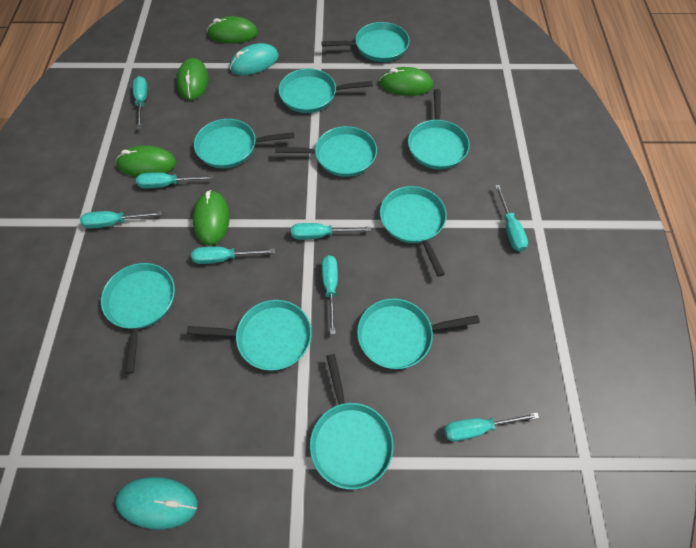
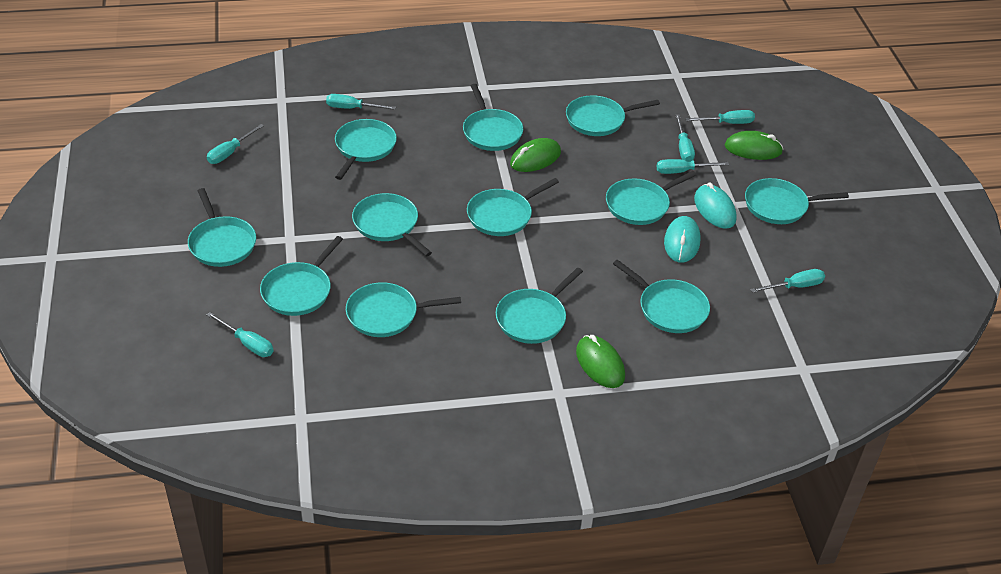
green mouse: 5 -> 3
turquoise pan: 10 -> 12
turquoise screwdriver: 8 -> 7

